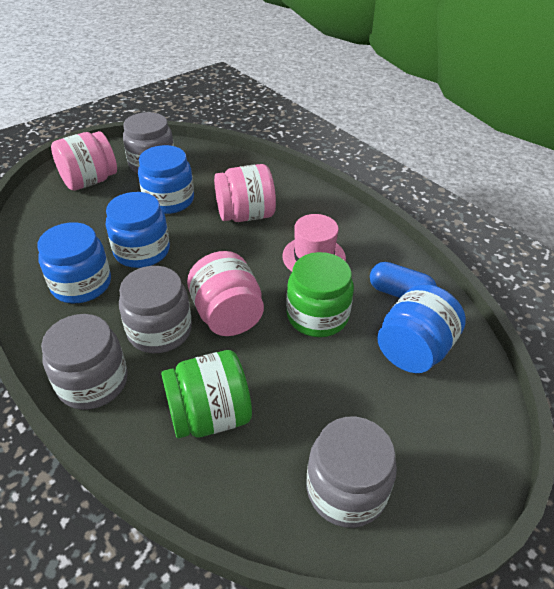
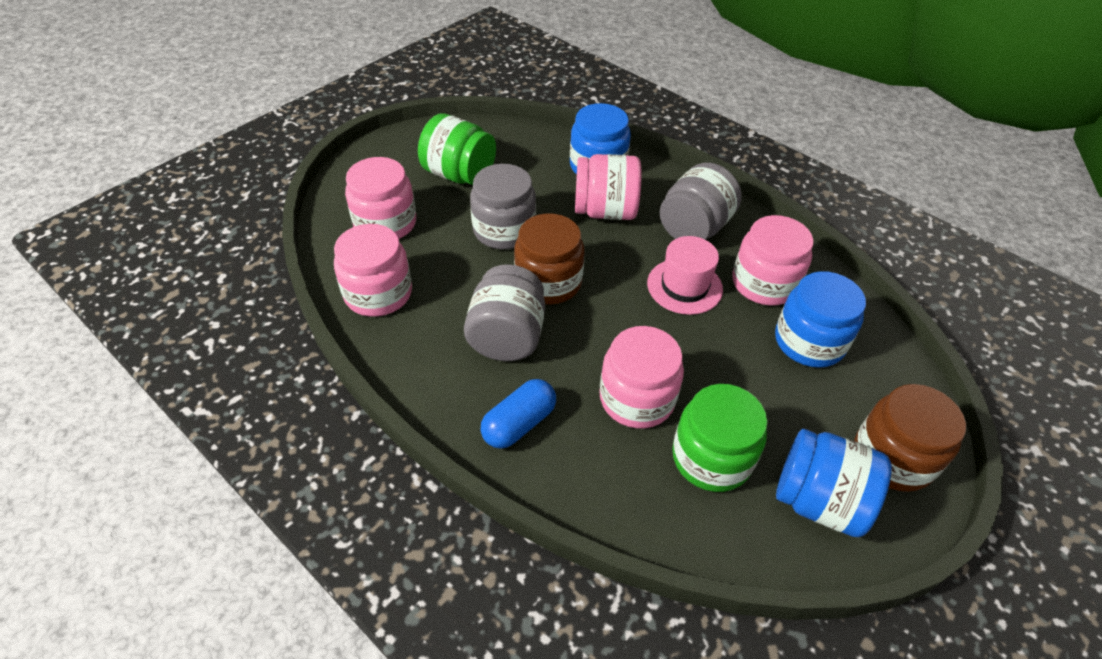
blue jar: 4 -> 3
brown jar: 0 -> 2
grey jar: 4 -> 3
pink jar: 3 -> 5

